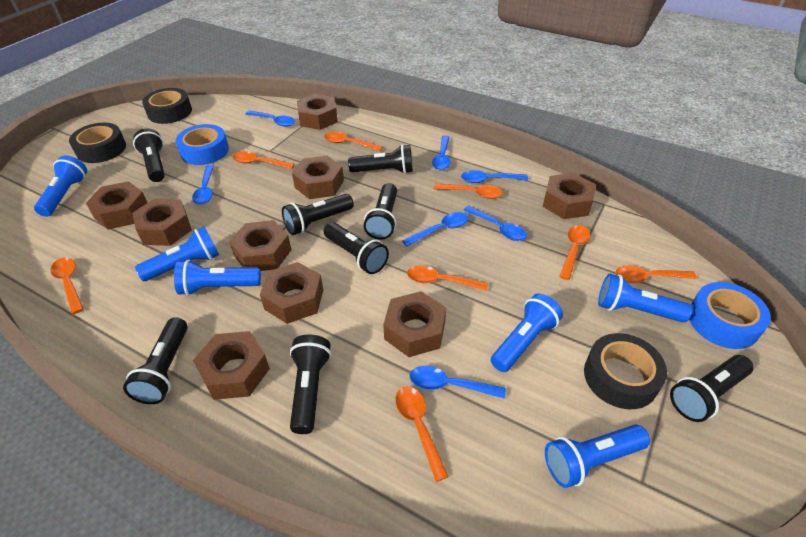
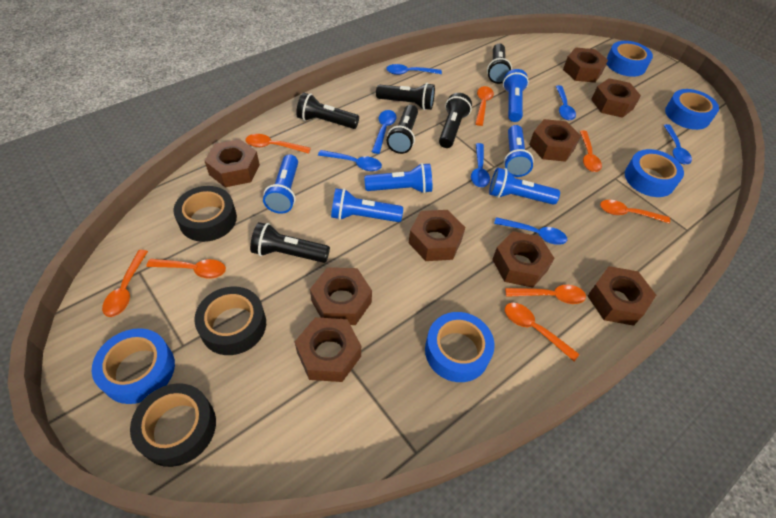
black flashlight: 8 -> 6
blue tape: 2 -> 5

